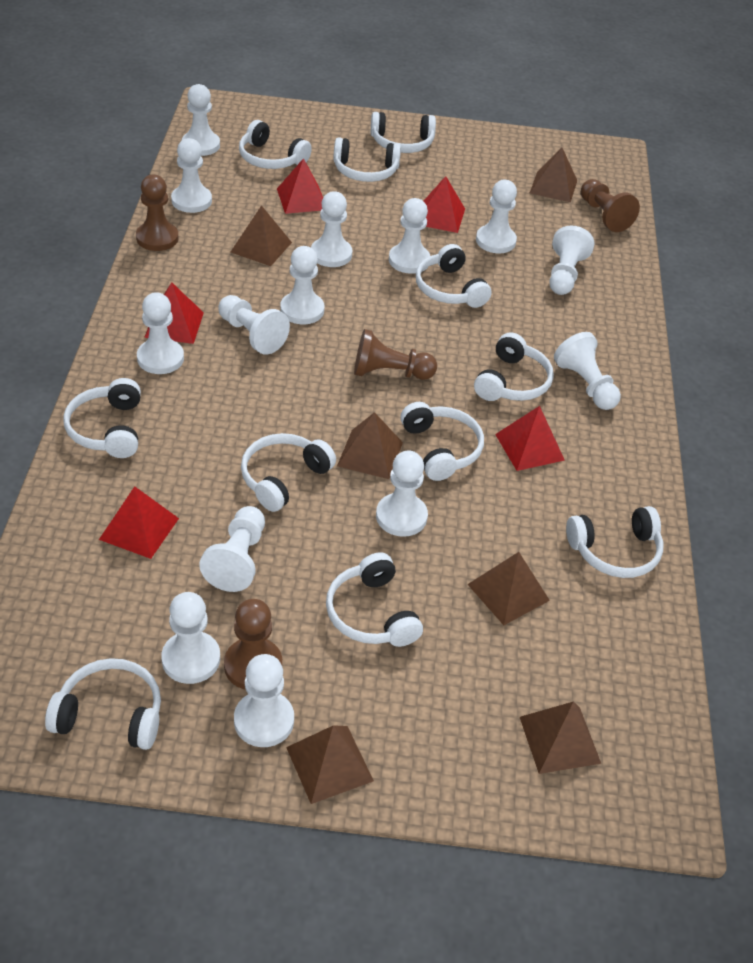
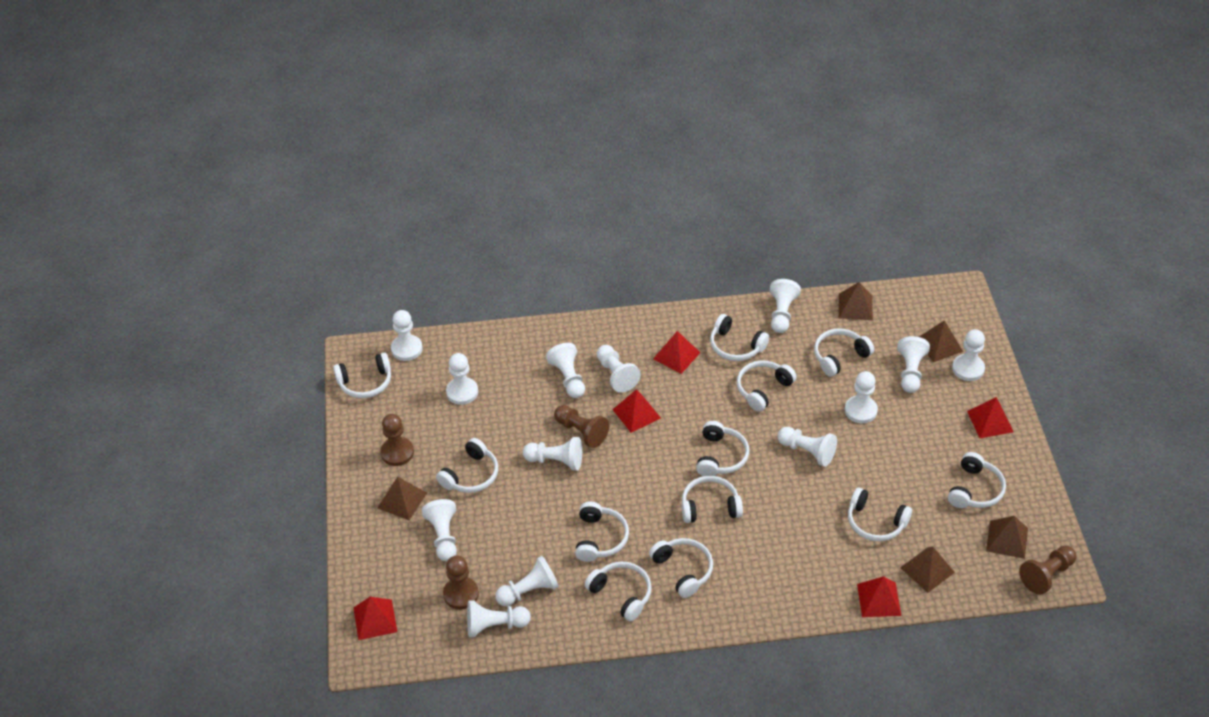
brown pyramid: 6 -> 5
white headphones: 11 -> 12
white pawn: 14 -> 13

